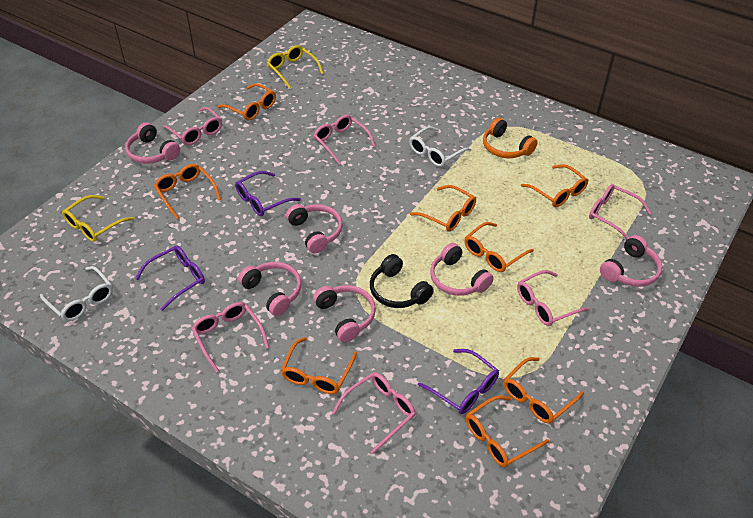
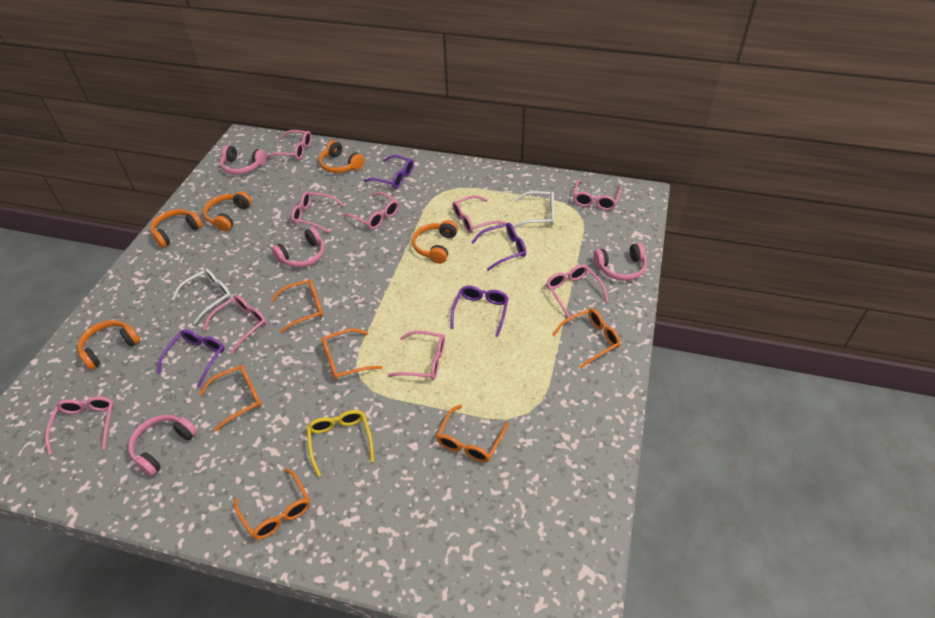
black headphones: 1 -> 0
orange glasses: 8 -> 6
orange headphones: 1 -> 5
pink glasses: 6 -> 9
pink headphones: 6 -> 4
purple glasses: 3 -> 4
yellow glasses: 2 -> 1

